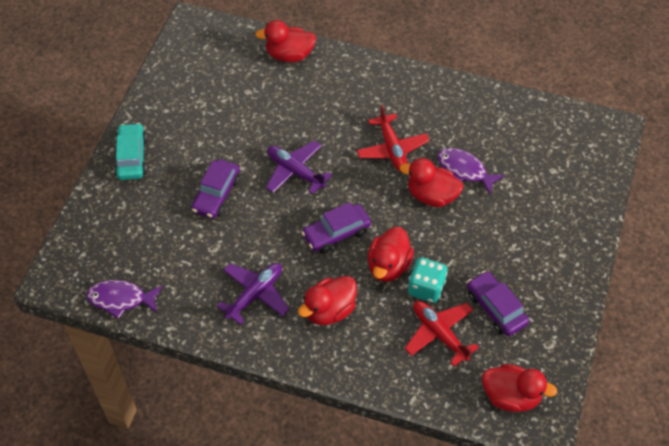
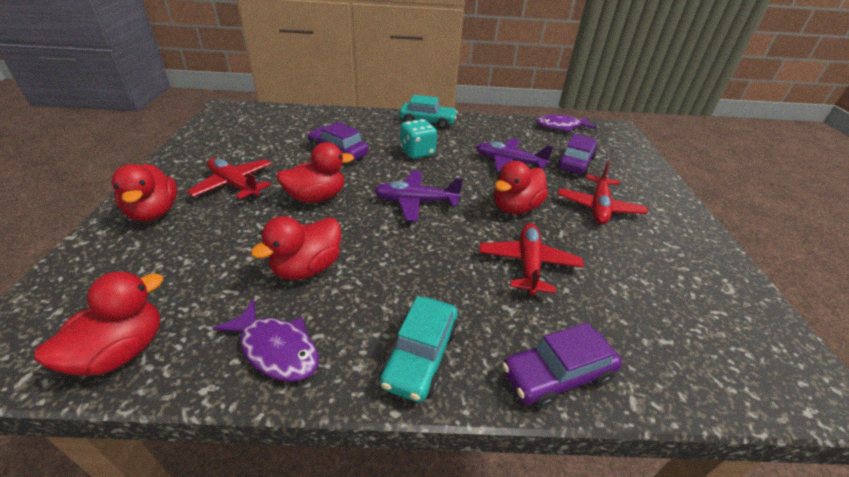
red plane: 2 -> 3
turquoise car: 1 -> 2

